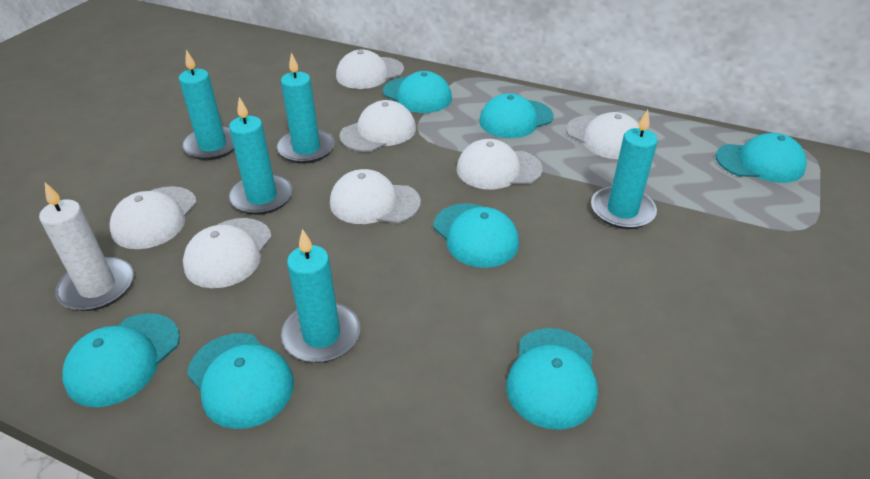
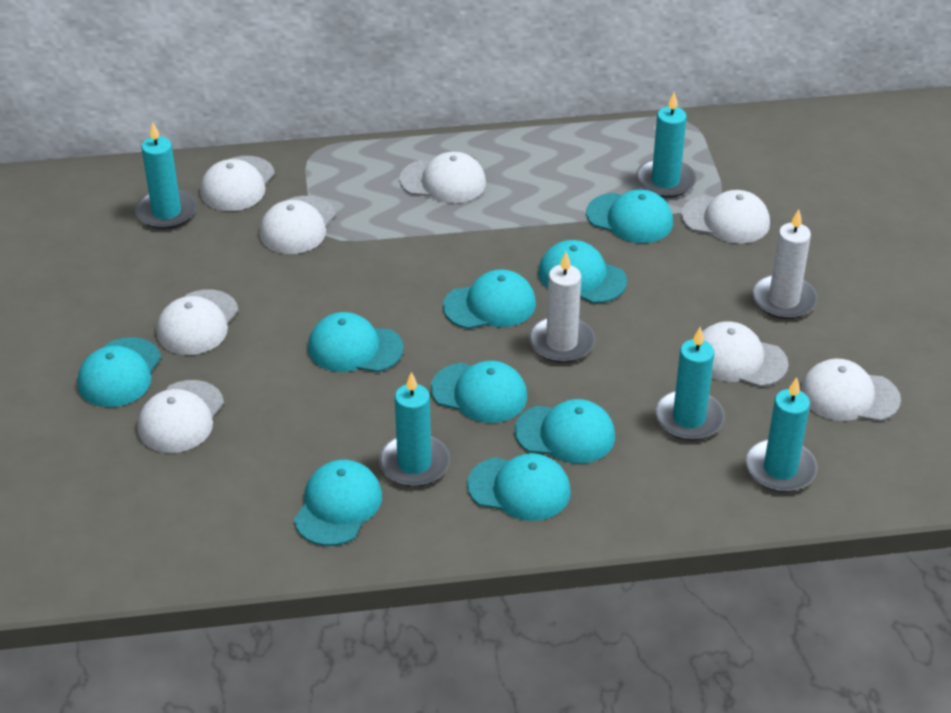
turquoise cap: 7 -> 9
white candle: 1 -> 2
white cap: 7 -> 8

